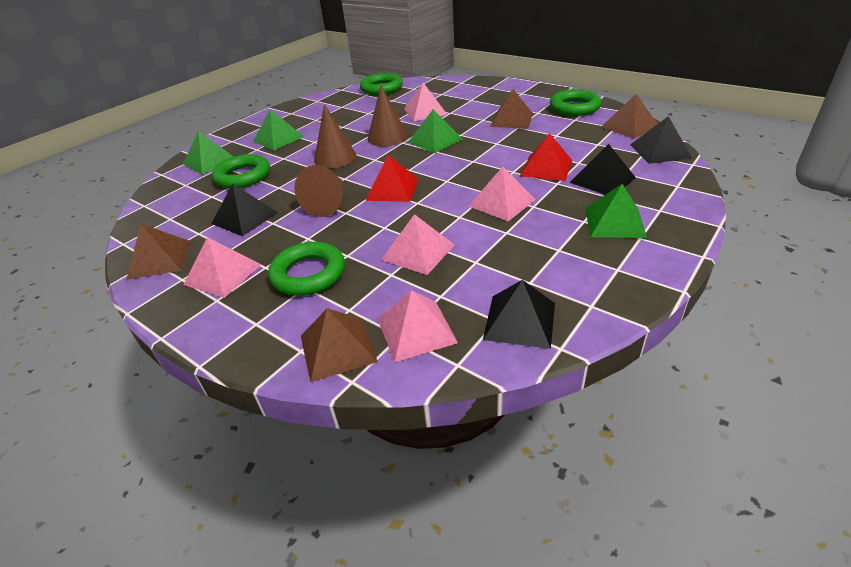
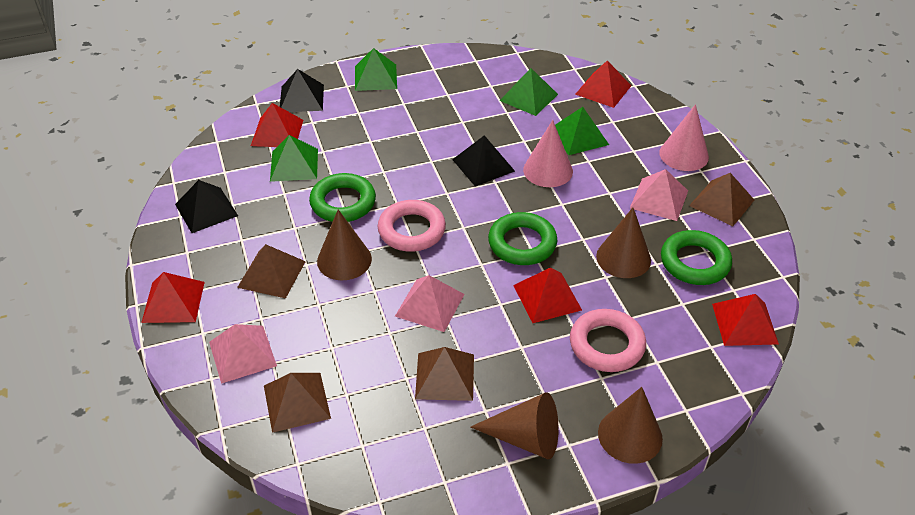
black pyramid: 4 -> 3
brown cone: 3 -> 4
green ring: 4 -> 3
pink cone: 0 -> 2
pink pyramid: 5 -> 3
pink ring: 0 -> 2
red pyramid: 2 -> 5

